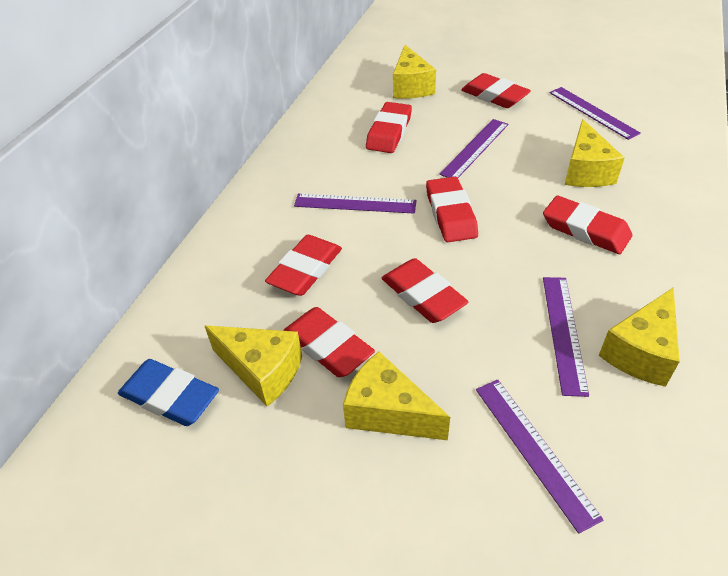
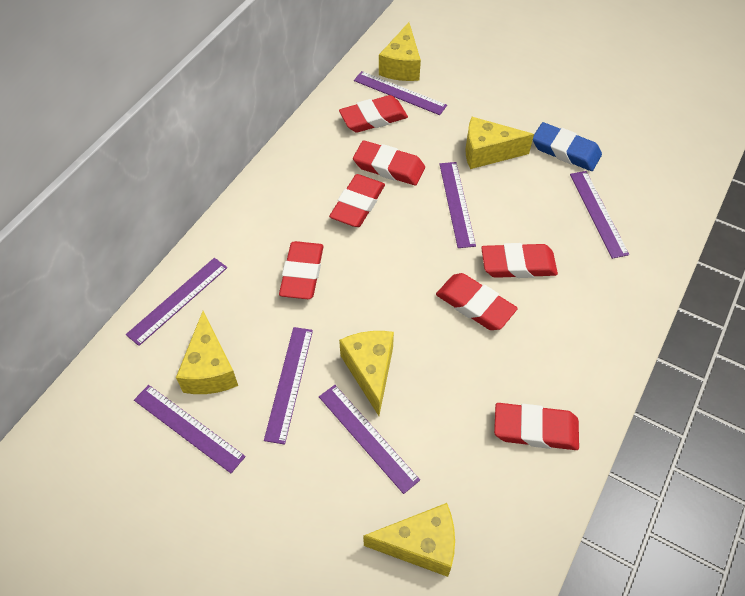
purple ruler: 5 -> 7

